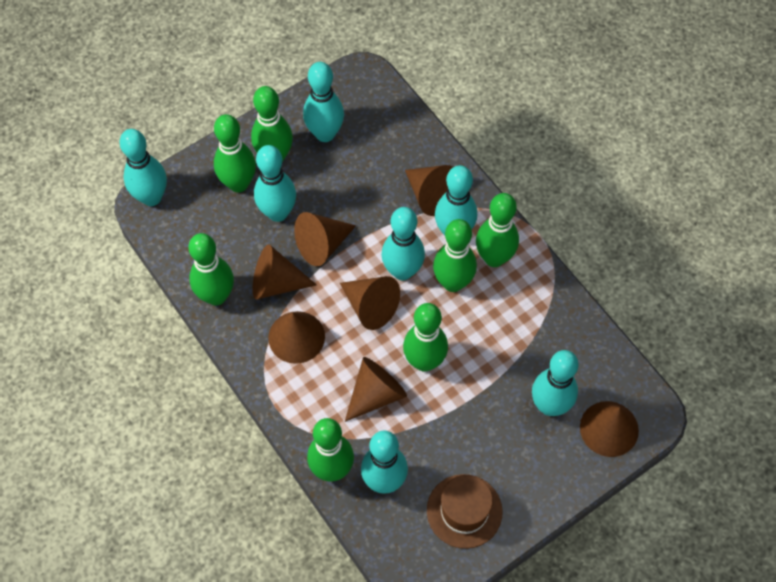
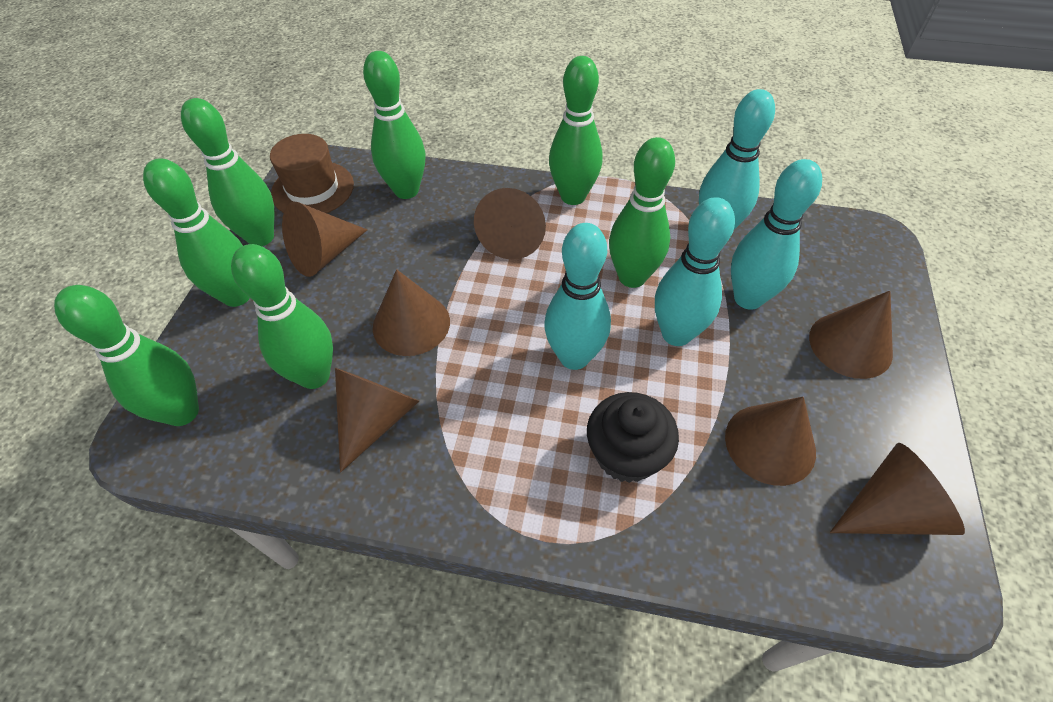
black cupcake: 0 -> 1
turquoise bowling pin: 7 -> 4

